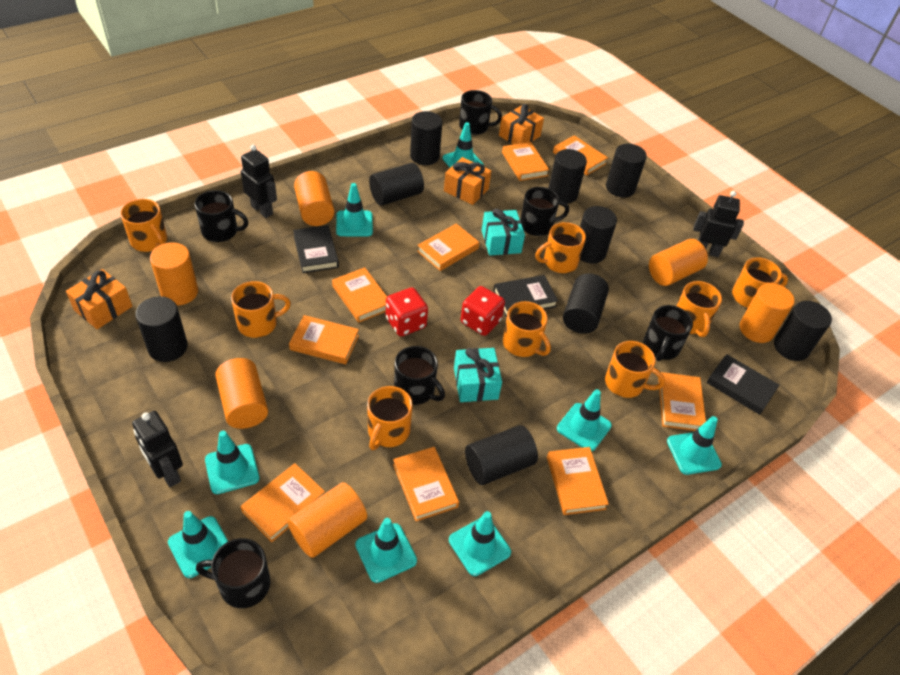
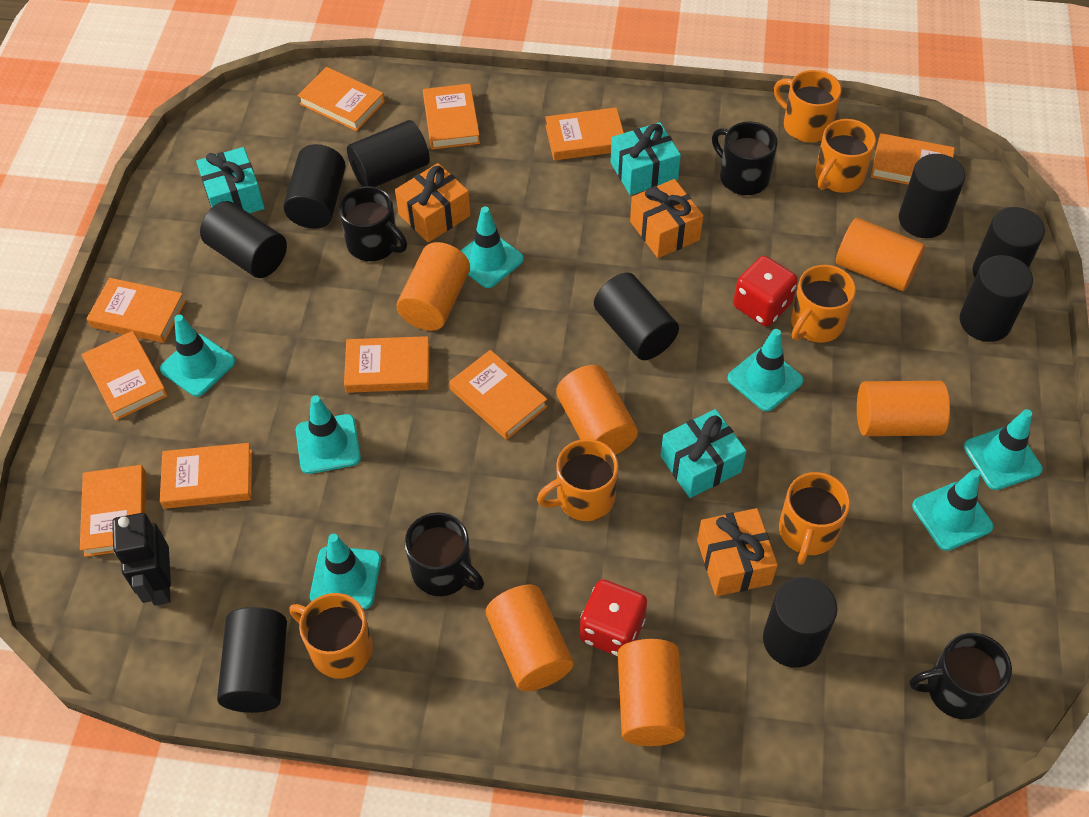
black book: 3 -> 0
black mug: 6 -> 4
black robot: 3 -> 1
orange book: 9 -> 10
orange mug: 8 -> 6
turquoise gift: 2 -> 3
turquoise traffic cone: 8 -> 7

